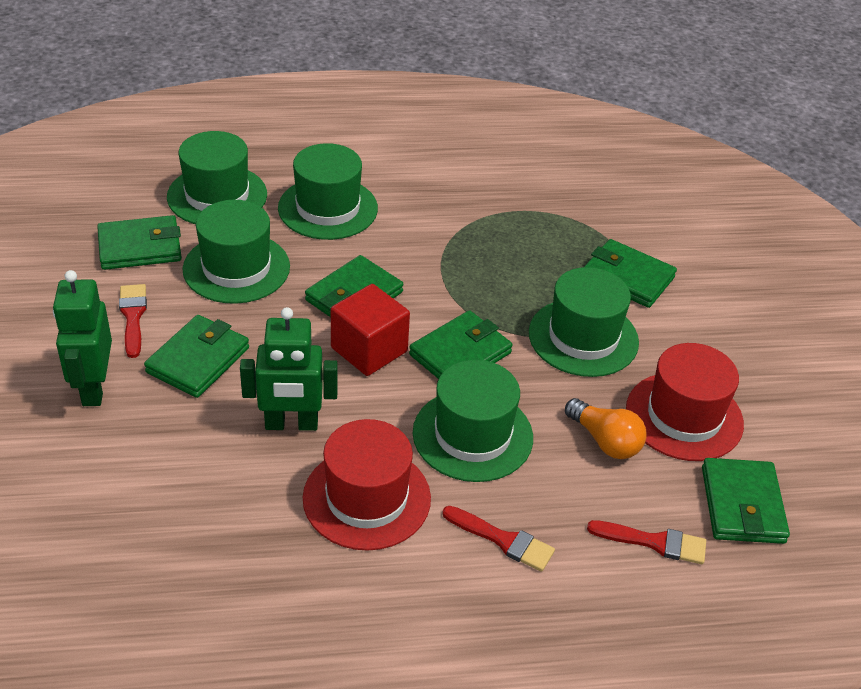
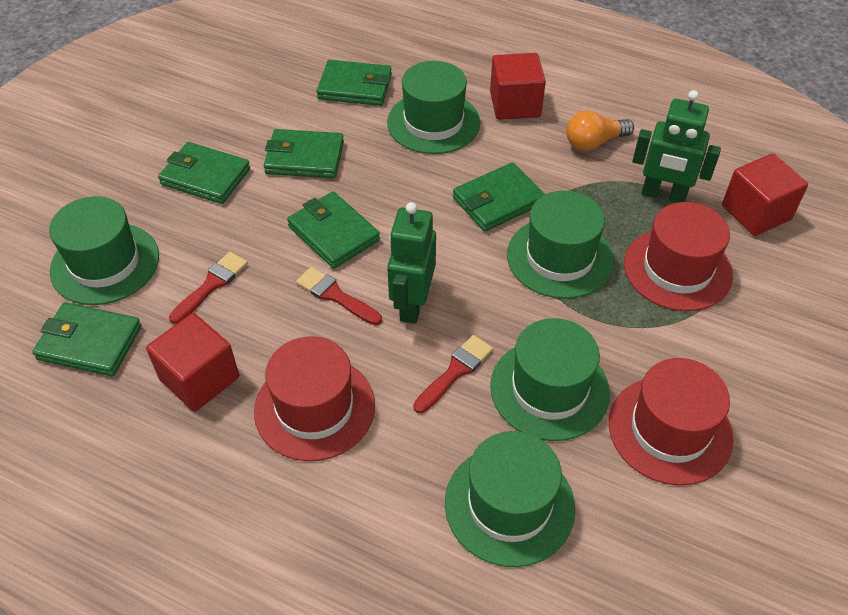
red cube: 1 -> 3
red hat: 2 -> 3

